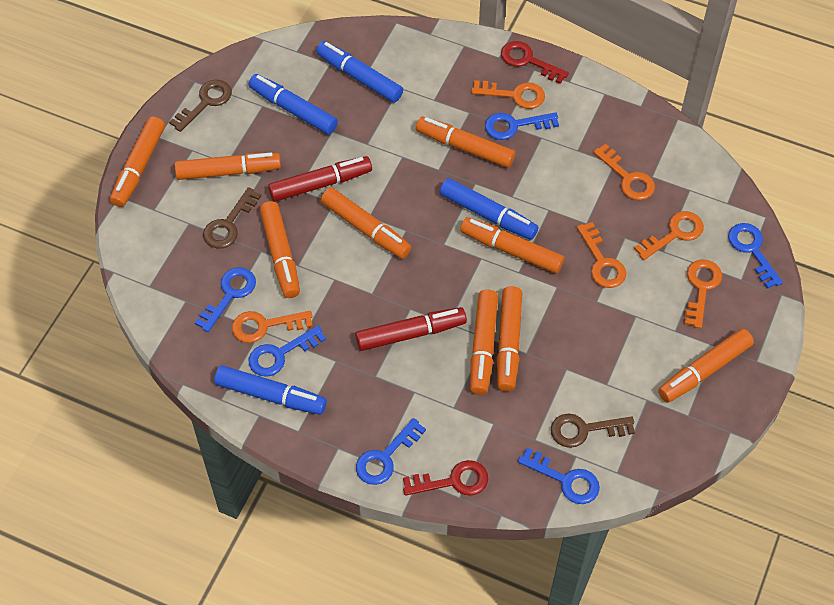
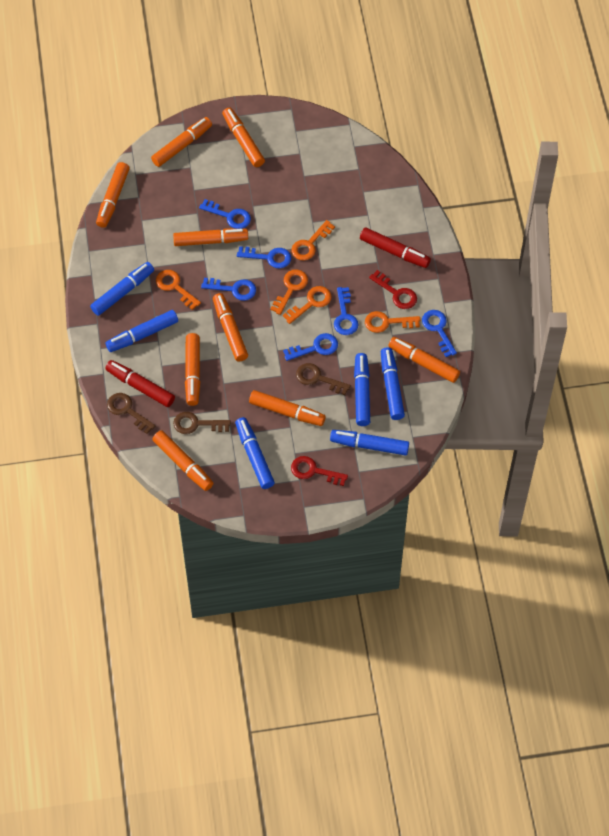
blue marker: 4 -> 6
orange key: 6 -> 5

